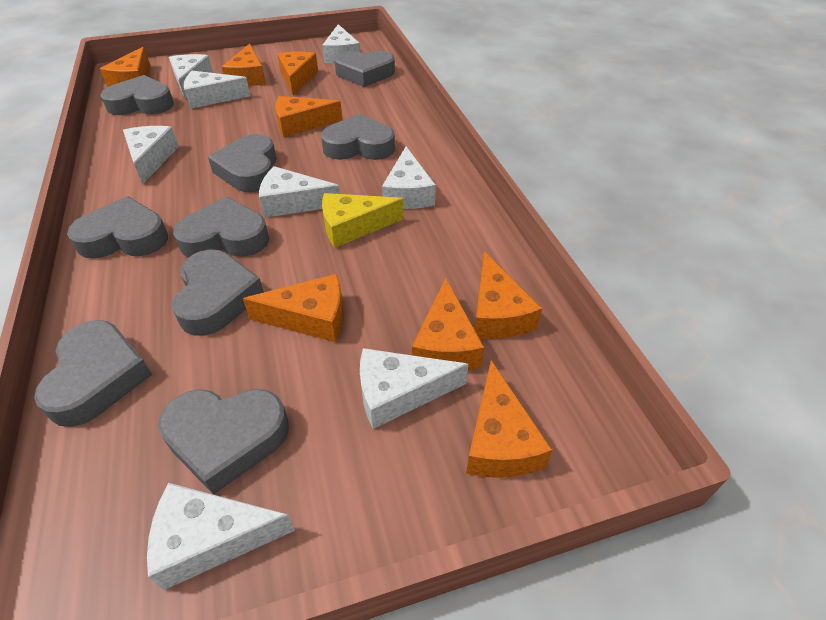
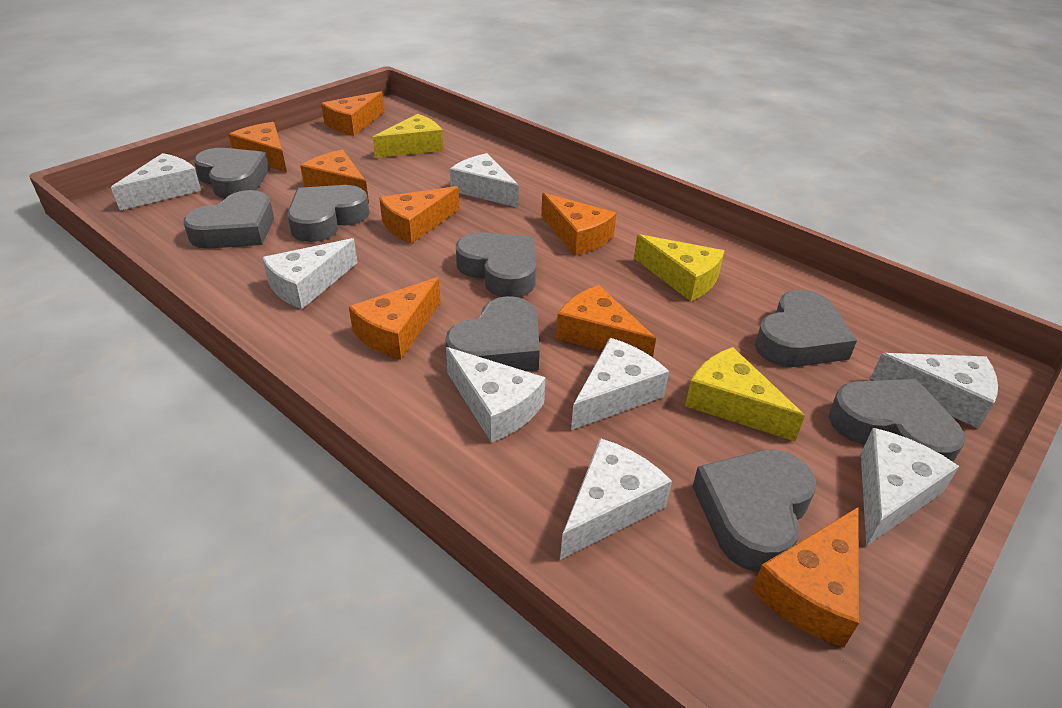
grey heart: 9 -> 8
yellow cheese: 1 -> 3

